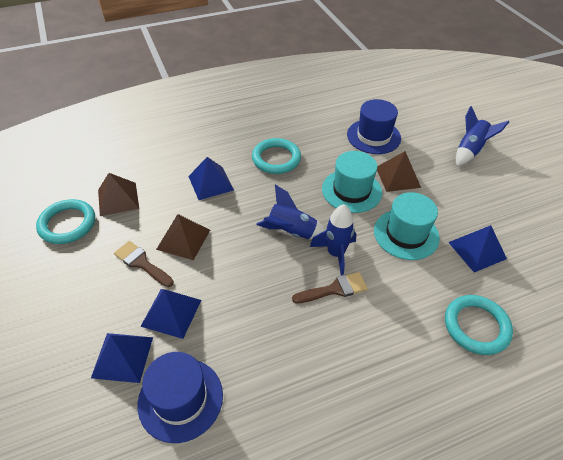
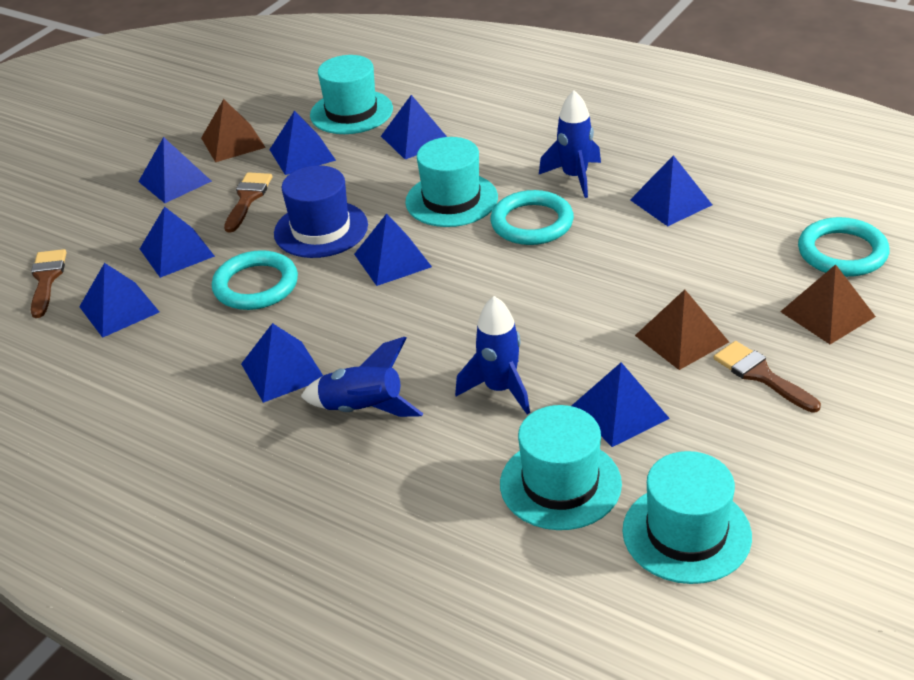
blue hat: 2 -> 1
blue pyramid: 4 -> 9
brown brush: 2 -> 3
turquoise hat: 2 -> 4

